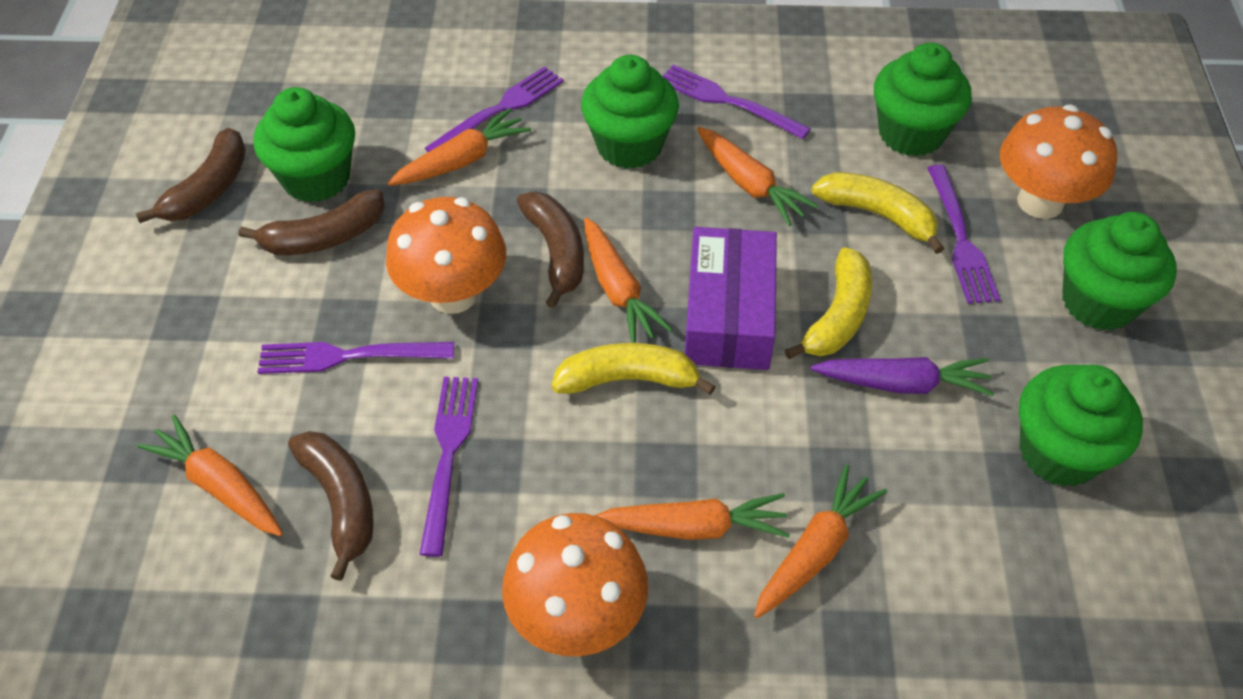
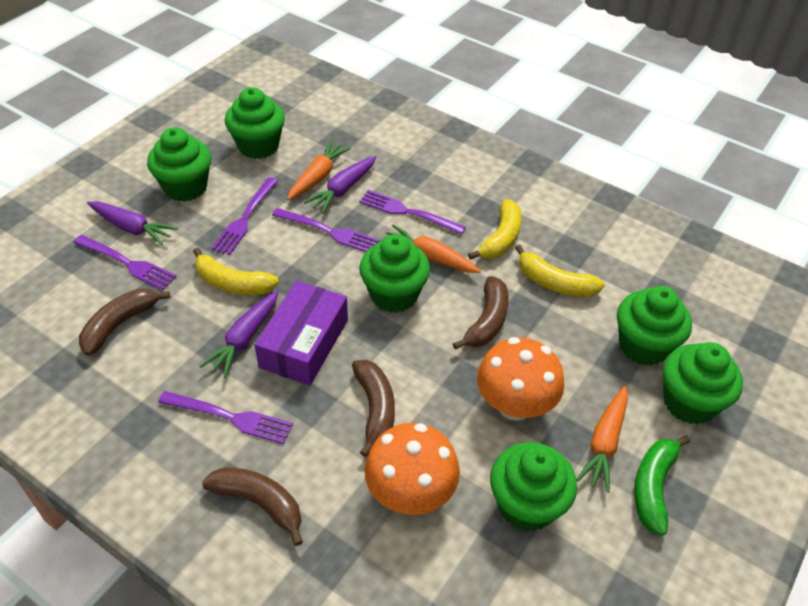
green banana: 0 -> 1
green cupcake: 5 -> 6
orange carrot: 6 -> 3
orange mushroom: 3 -> 2
purple carrot: 1 -> 3

